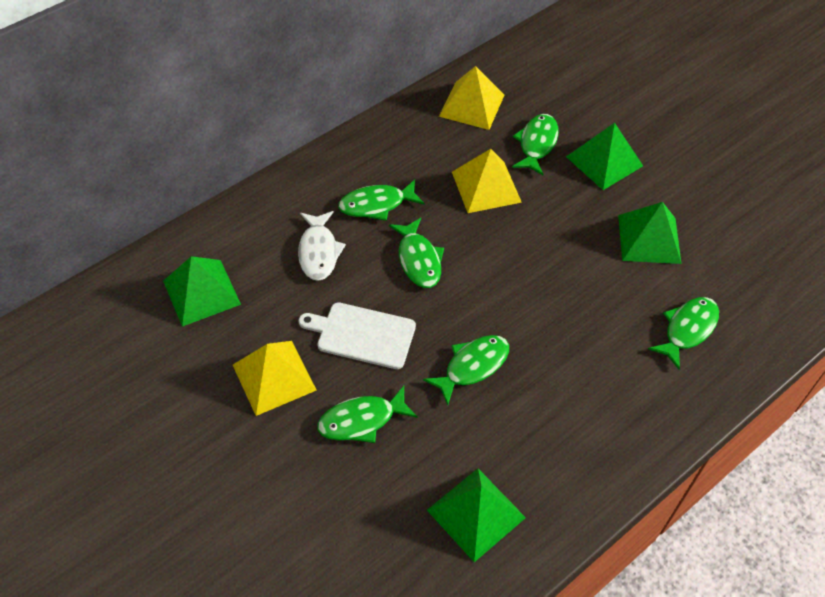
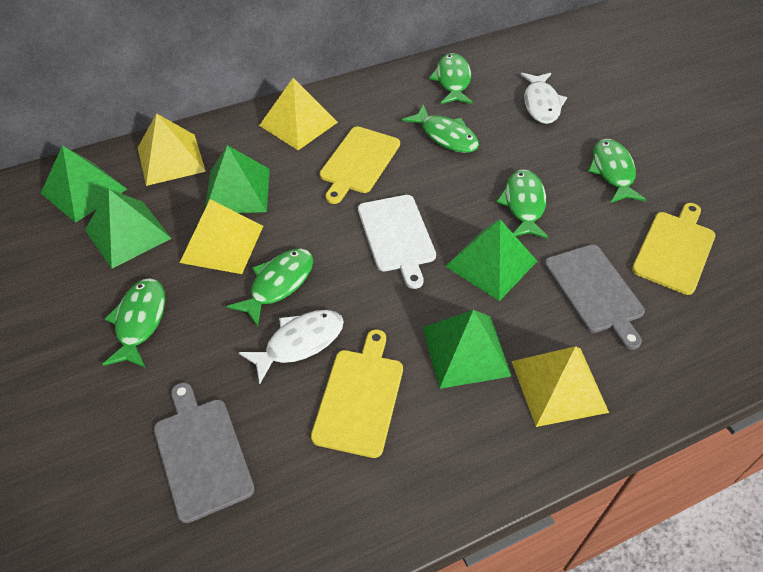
green pyramid: 4 -> 5
grey cutting board: 0 -> 2
white fish: 1 -> 2
yellow cutting board: 0 -> 3
yellow pyramid: 3 -> 4

